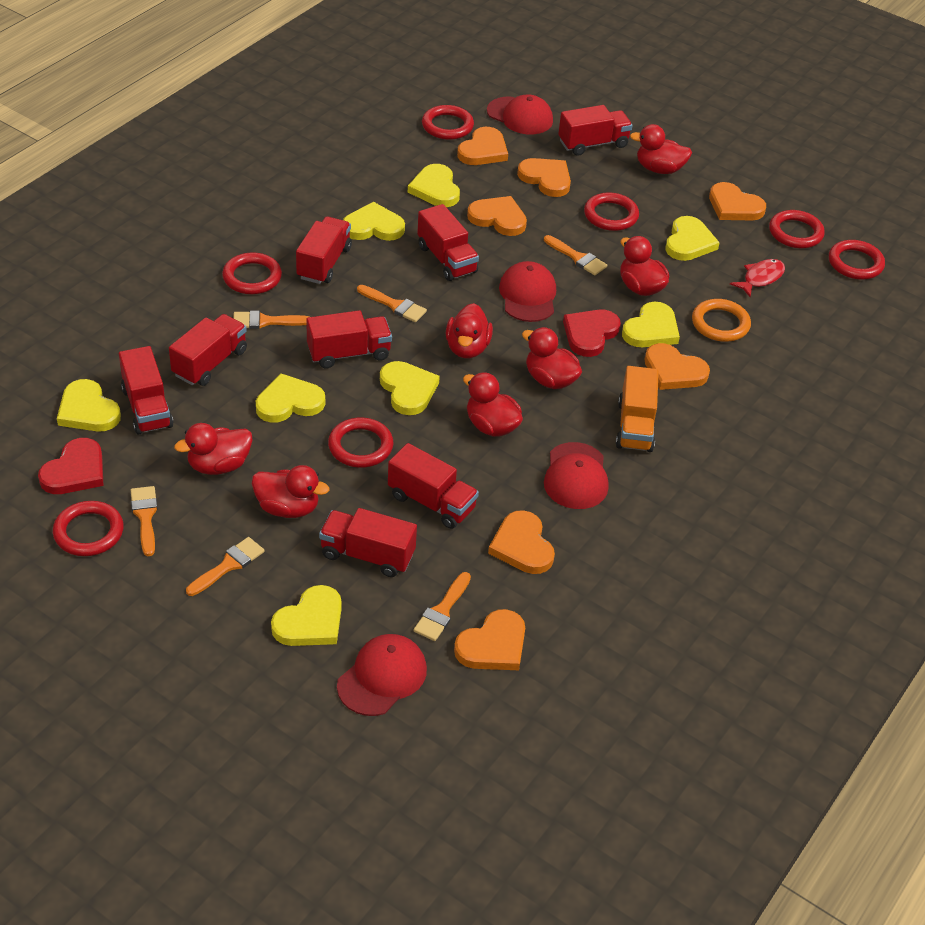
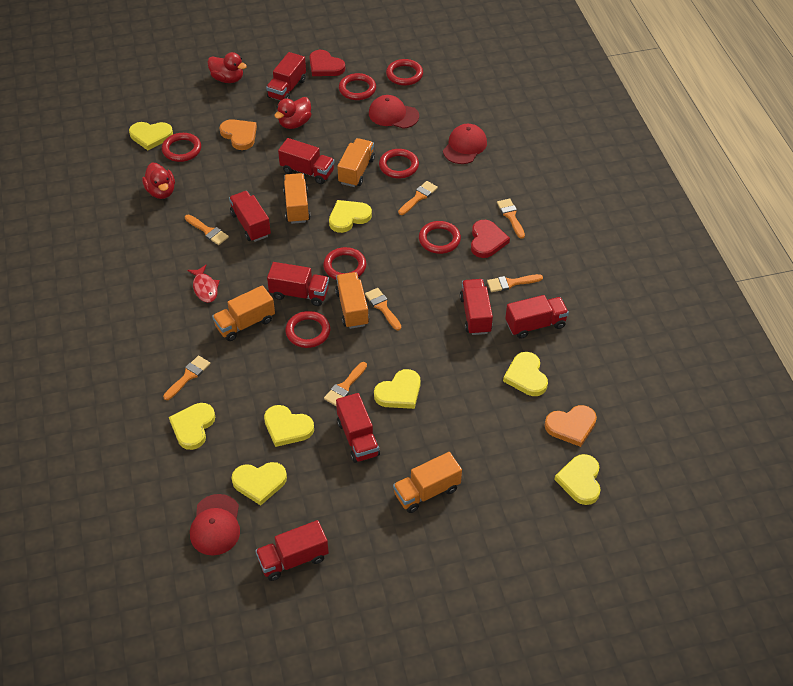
orange brush: 6 -> 7
orange heart: 7 -> 2
orange ring: 1 -> 0
orange truck: 1 -> 5
red cap: 4 -> 3
red duck: 7 -> 3

